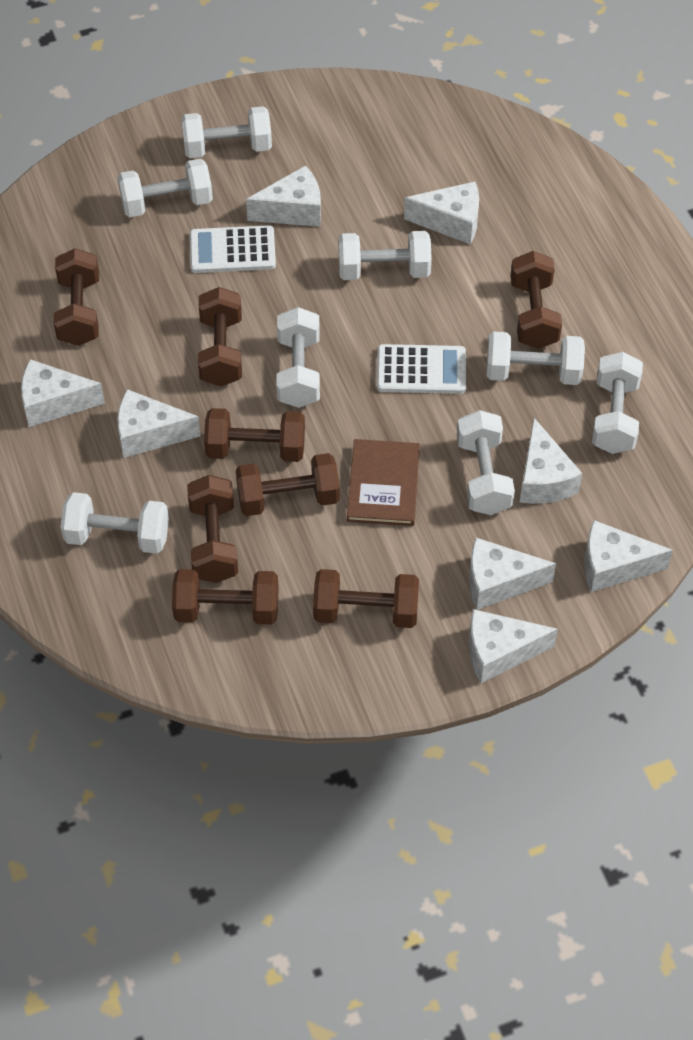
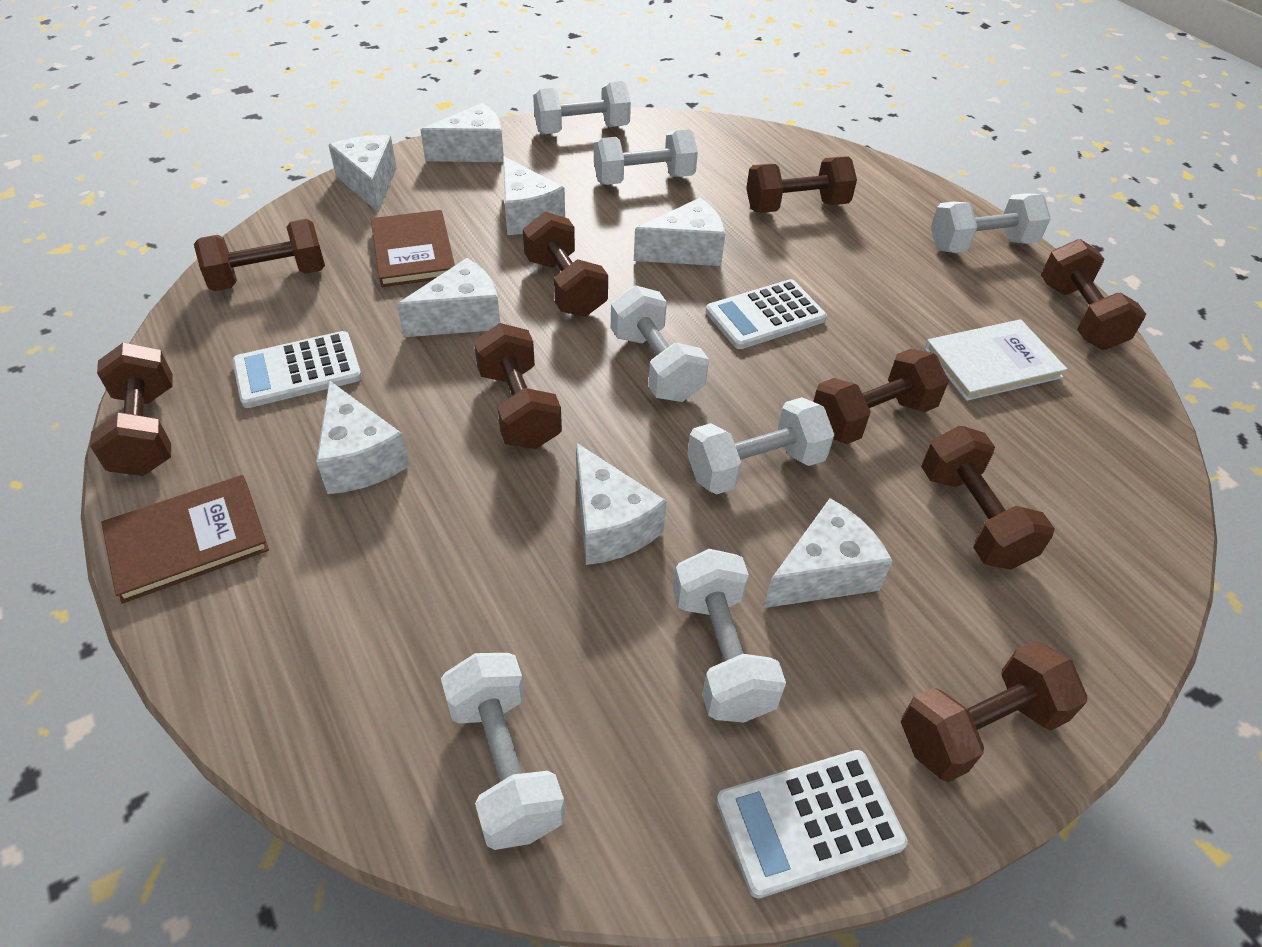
brown book: 1 -> 2
brown dumbbell: 8 -> 9
white book: 0 -> 1
white calculator: 2 -> 3
white dumbbell: 8 -> 7

